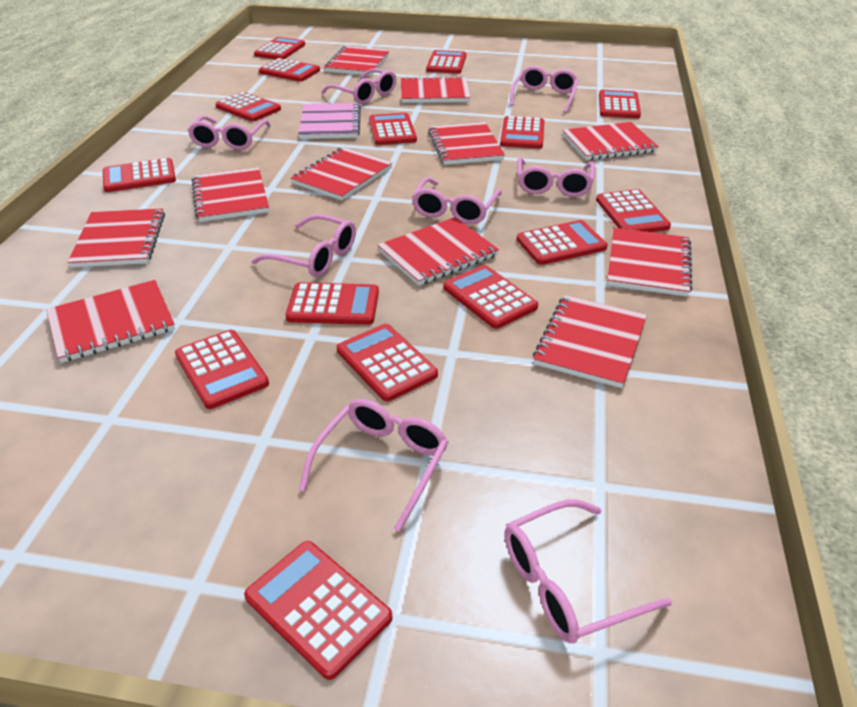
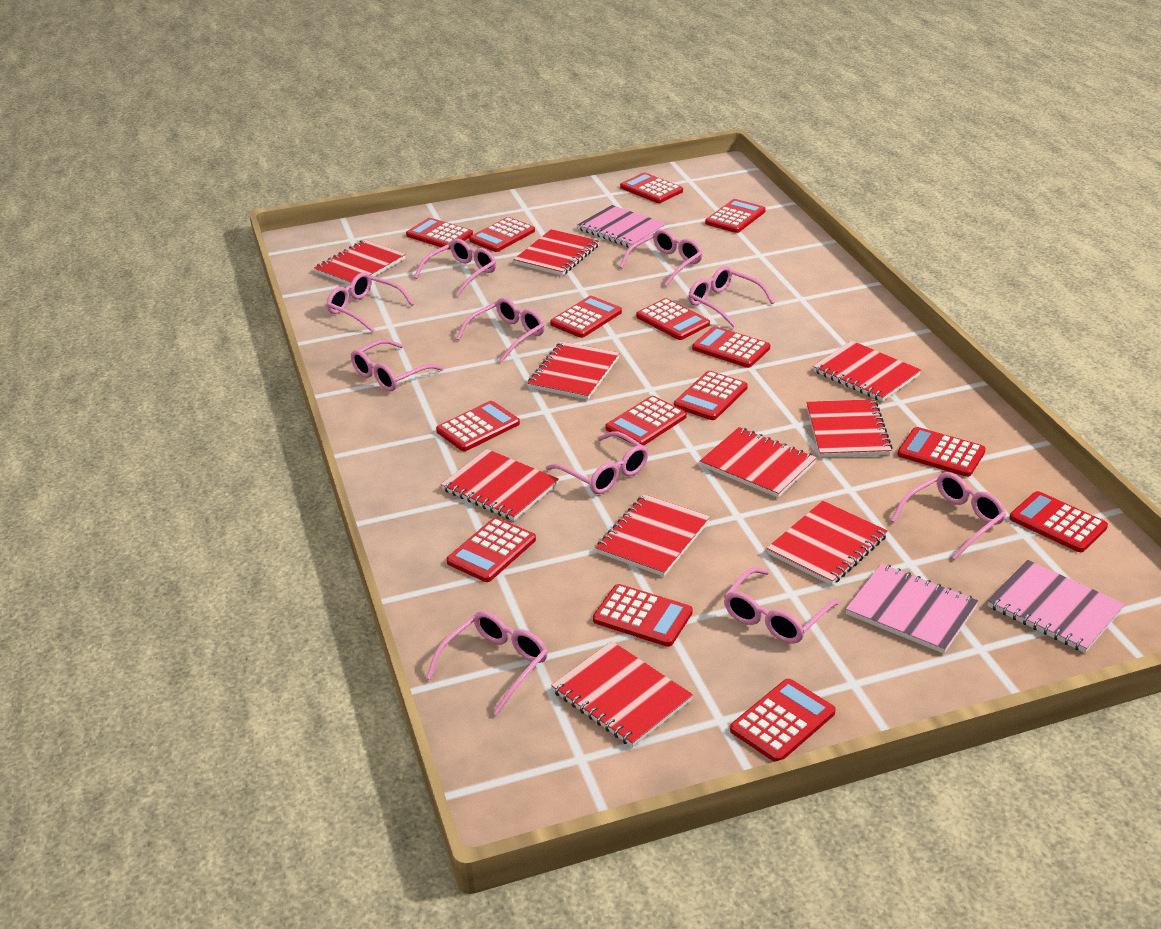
pink glasses: 8 -> 10
pink notebook: 1 -> 3
red notebook: 11 -> 10

